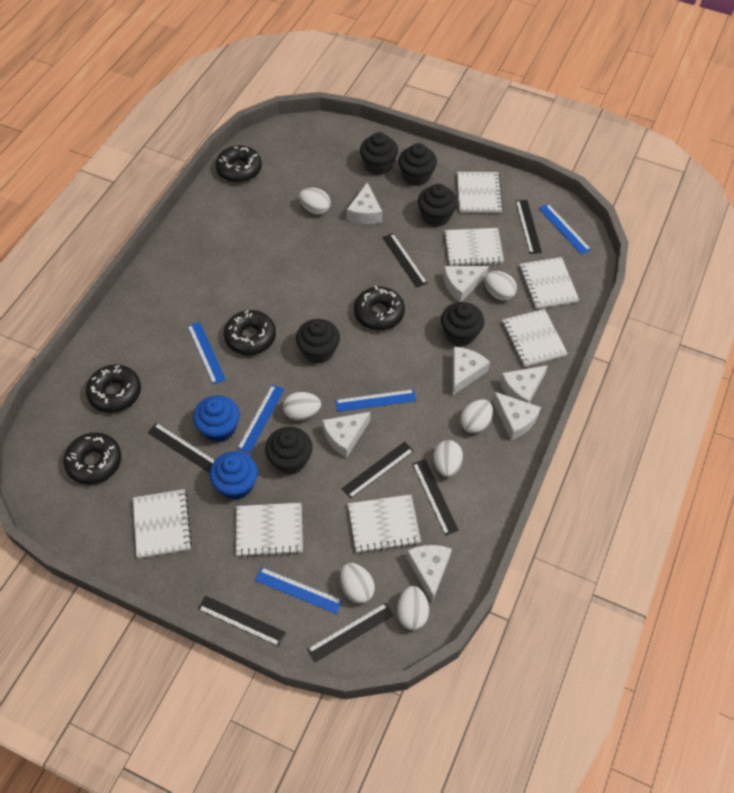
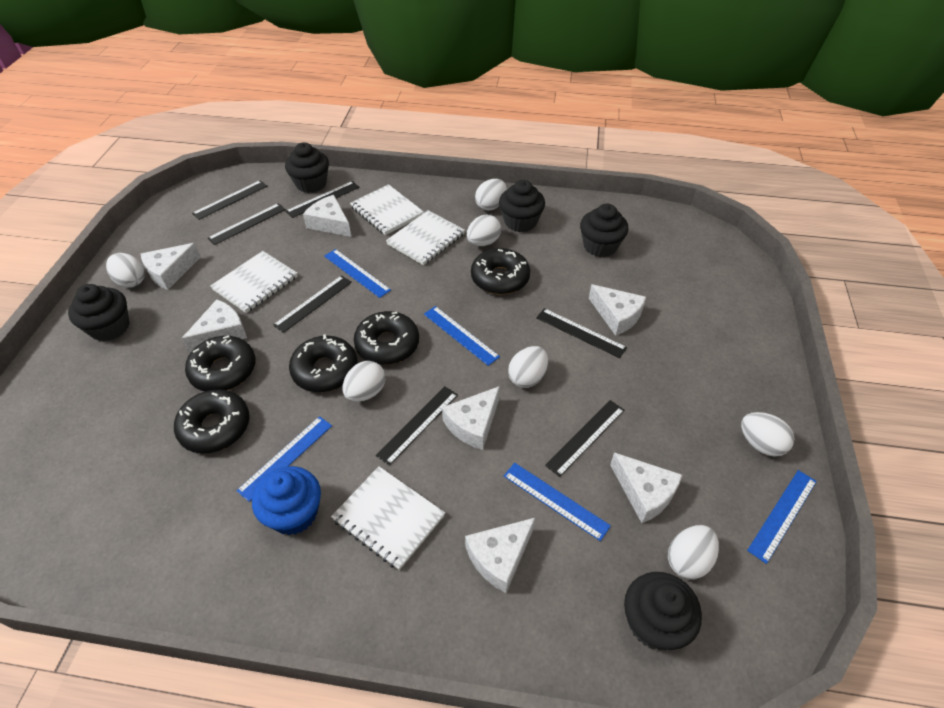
black cupcake: 6 -> 5
blue cupcake: 2 -> 1
white notebook: 7 -> 4

